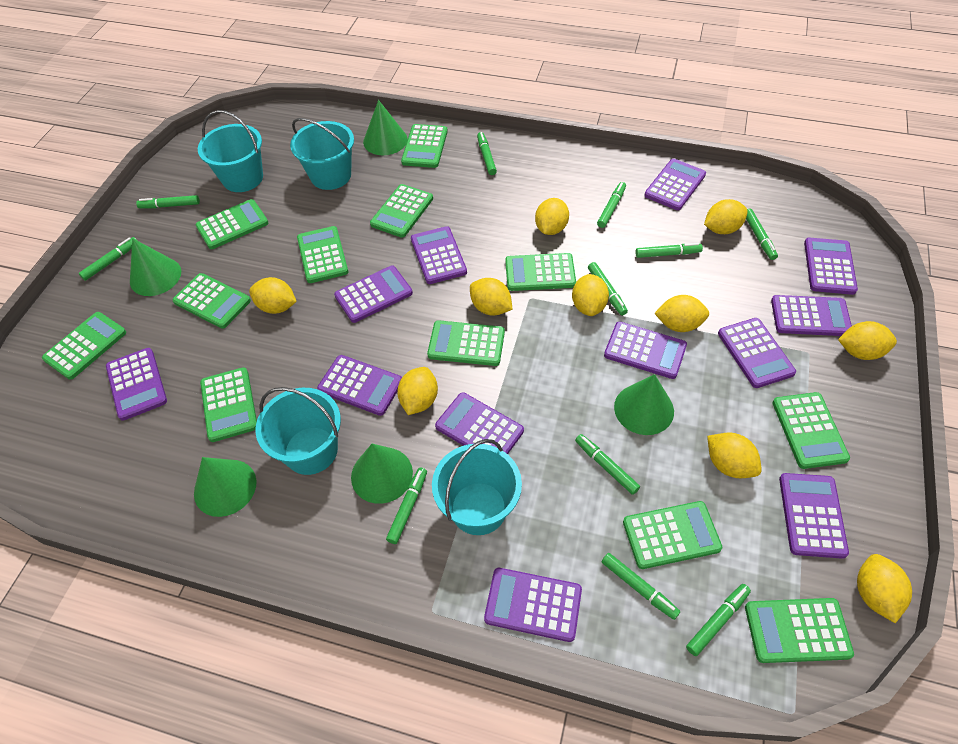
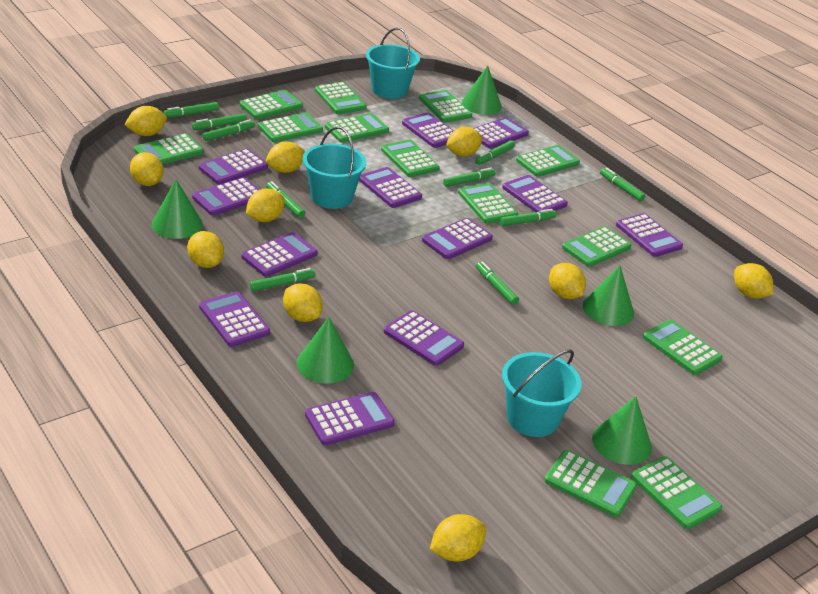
green calculator: 12 -> 13
green marker: 11 -> 10
turquoise bucket: 4 -> 3

